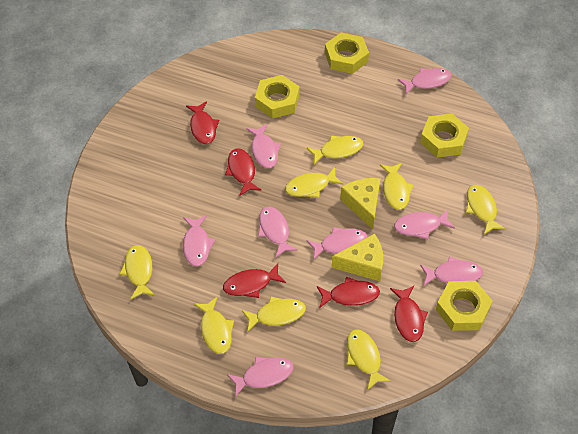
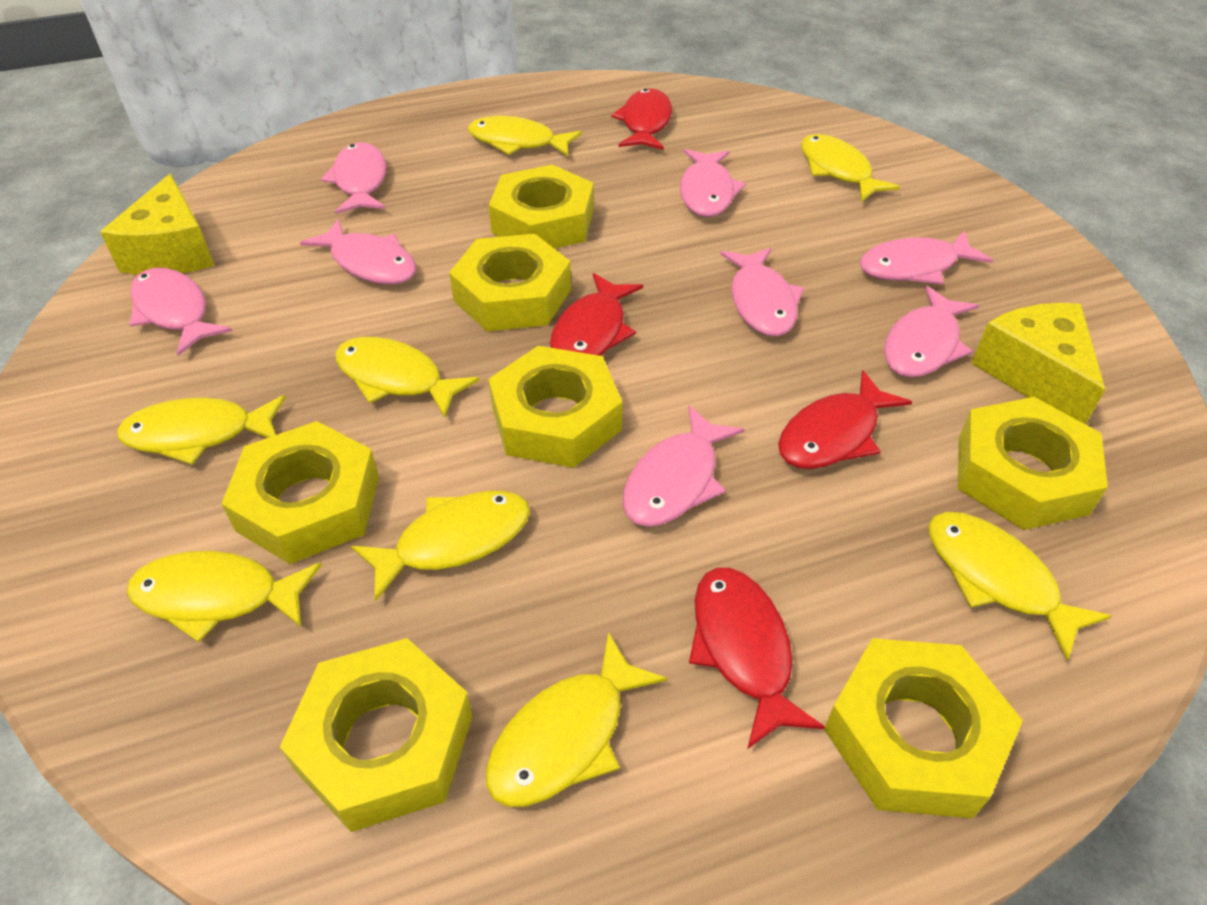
red fish: 5 -> 4
yellow nut: 4 -> 7

